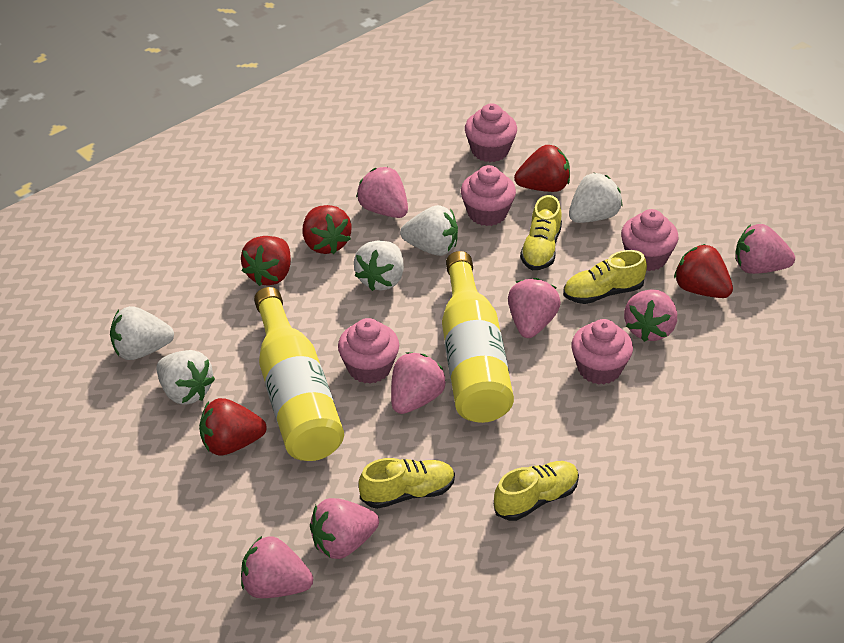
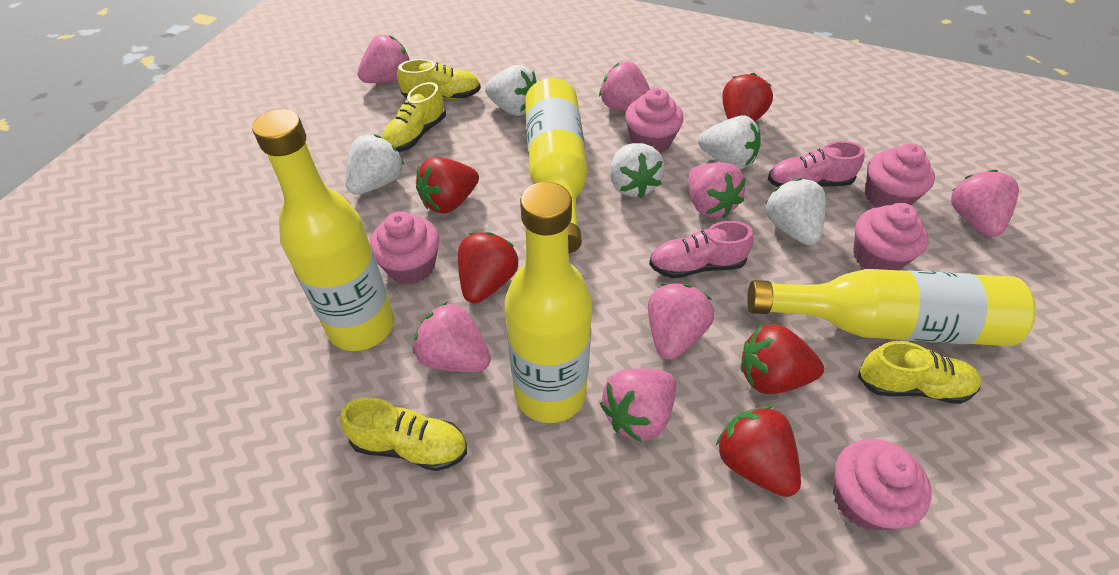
pink shoe: 0 -> 2
yellow bottle: 2 -> 4

